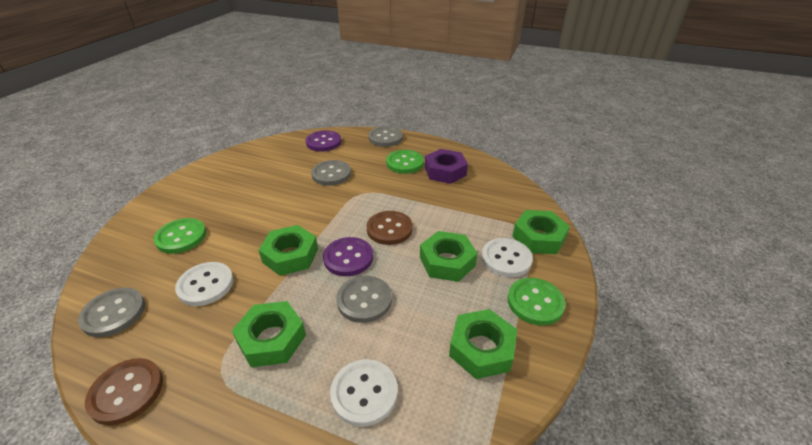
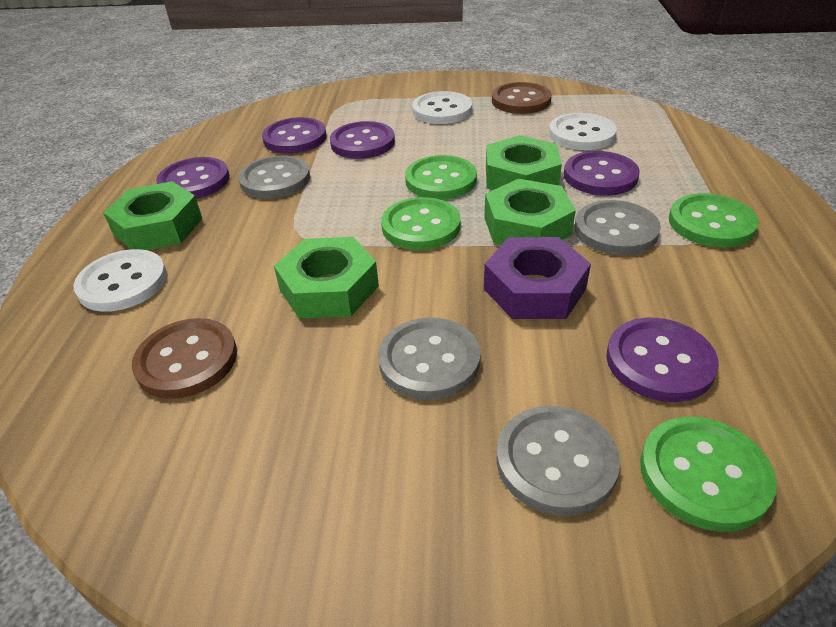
green button: 3 -> 4
green nut: 5 -> 4
purple button: 2 -> 5

